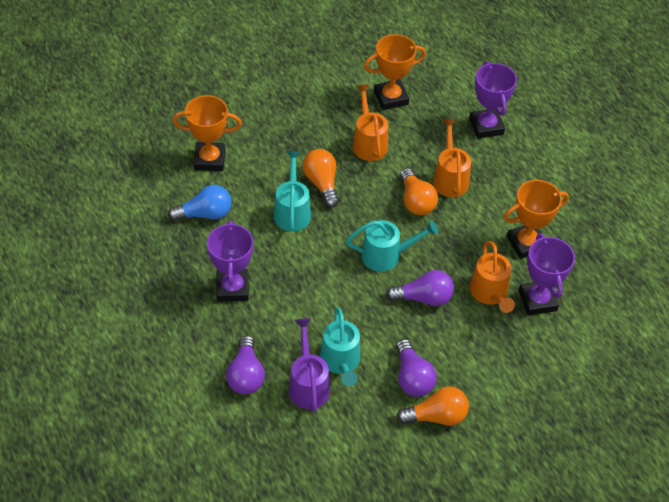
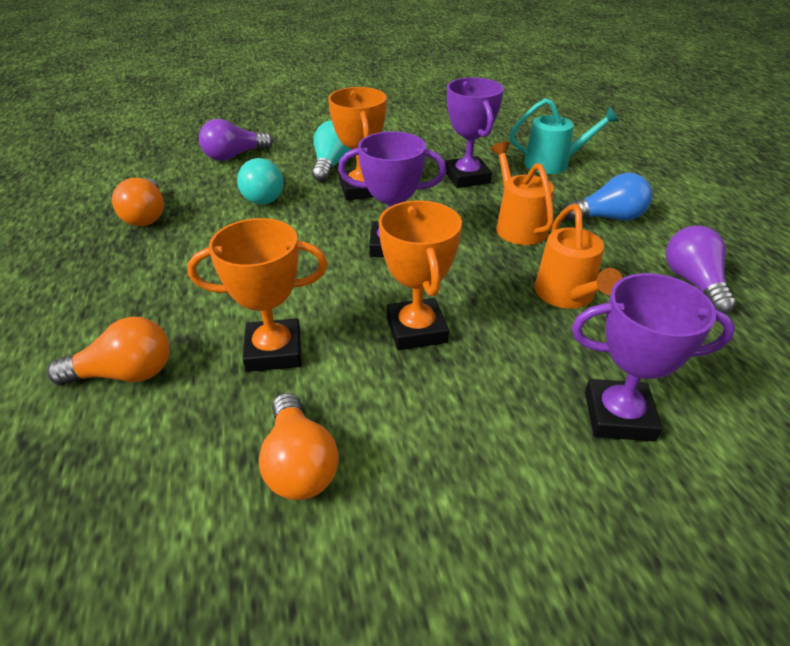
orange watering can: 3 -> 2
purple light bulb: 3 -> 2
purple watering can: 1 -> 0
turquoise light bulb: 0 -> 2
turquoise watering can: 3 -> 1

